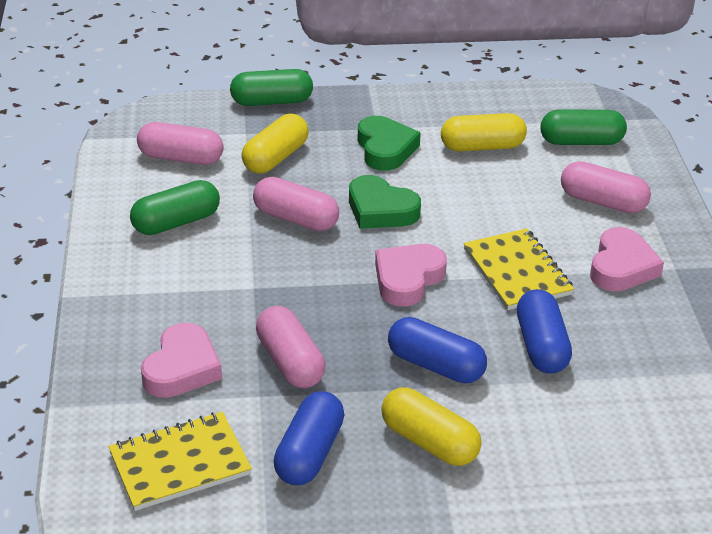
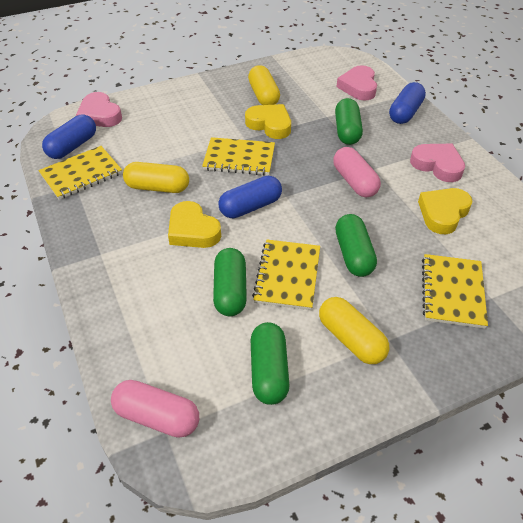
green capsule: 3 -> 4
green heart: 2 -> 0
pink capsule: 4 -> 2
yellow heart: 0 -> 3
yellow notebook: 2 -> 4

